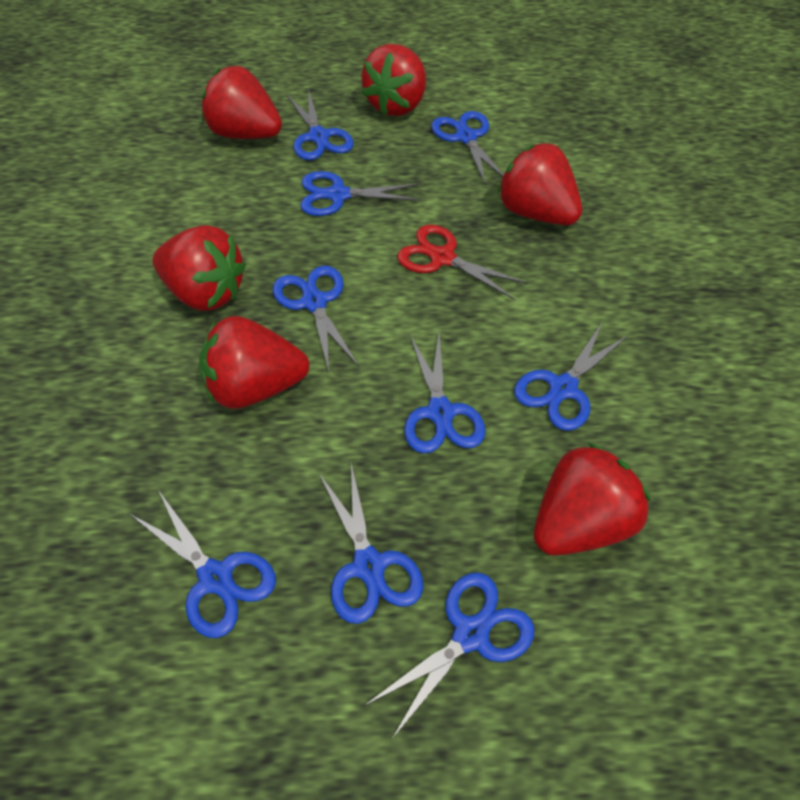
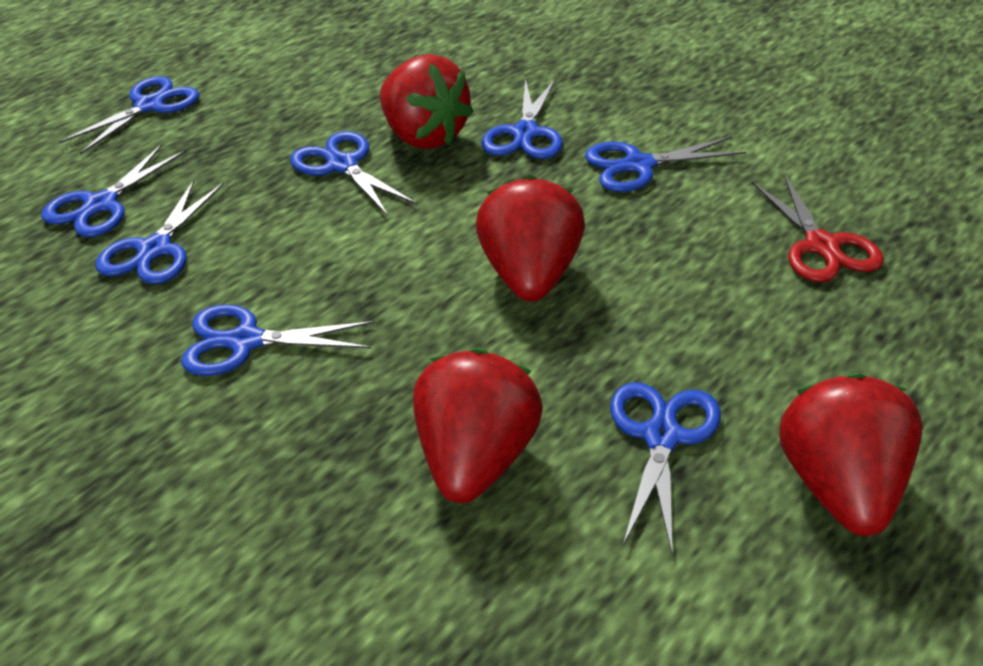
blue scissors: 9 -> 8
red strawberry: 6 -> 4

